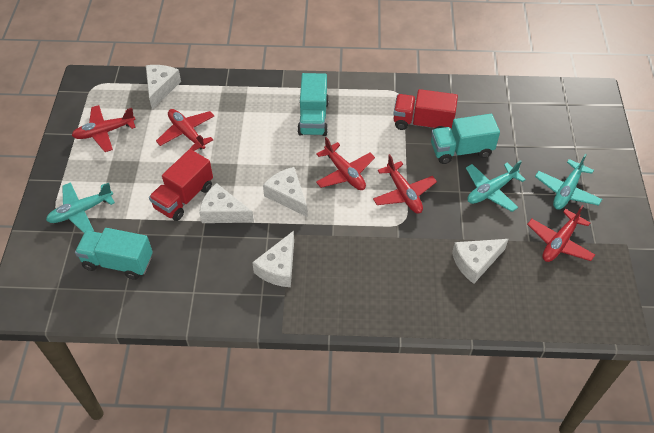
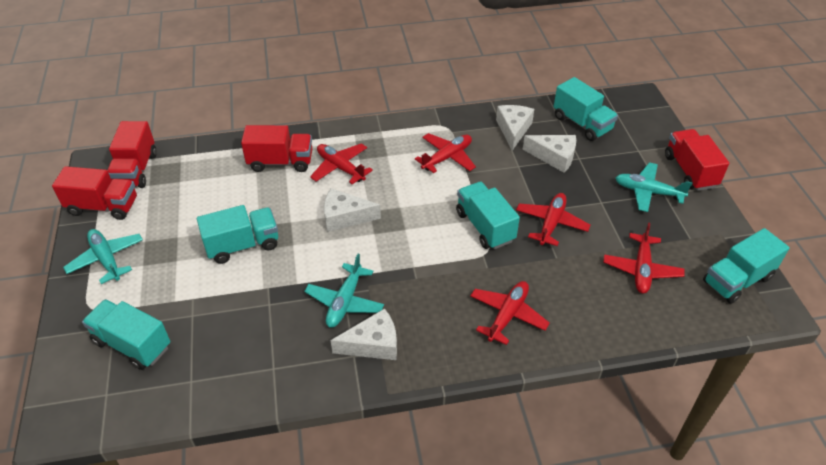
red truck: 2 -> 4
turquoise truck: 3 -> 5
white cheese: 5 -> 4

